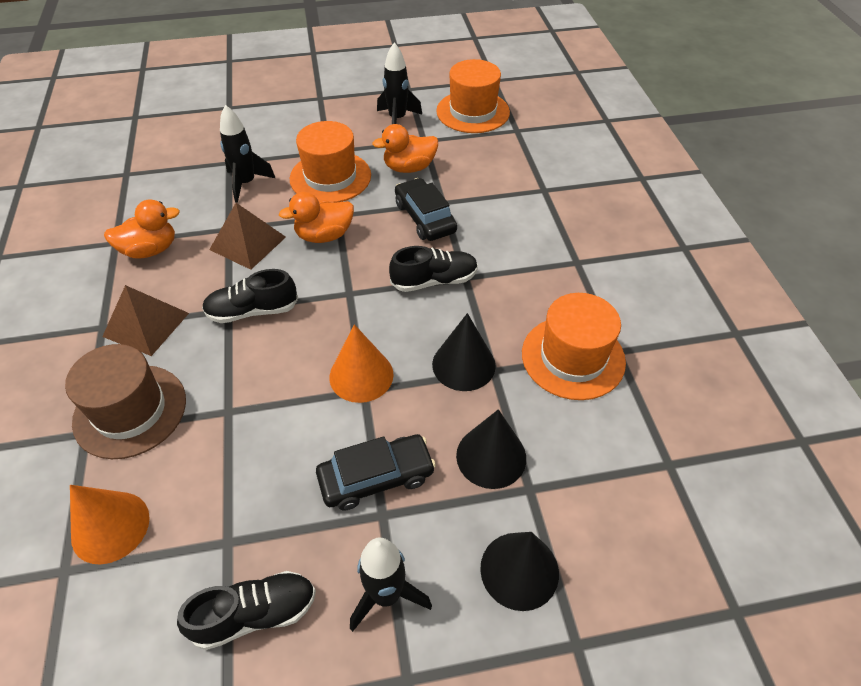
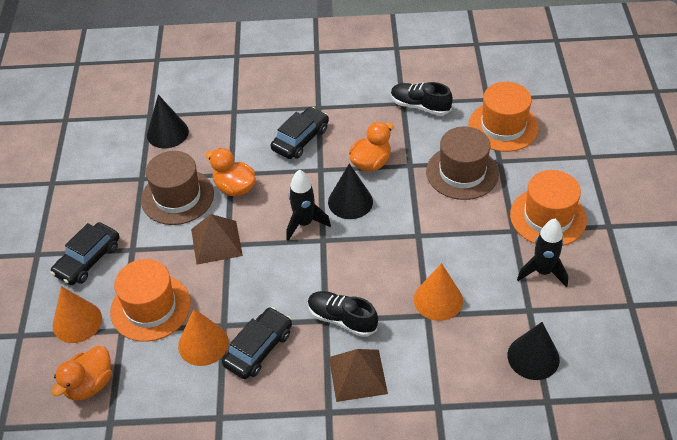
black car: 2 -> 3
black rocket: 3 -> 2
black shoe: 3 -> 2
brown hat: 1 -> 2
orange cone: 2 -> 3

